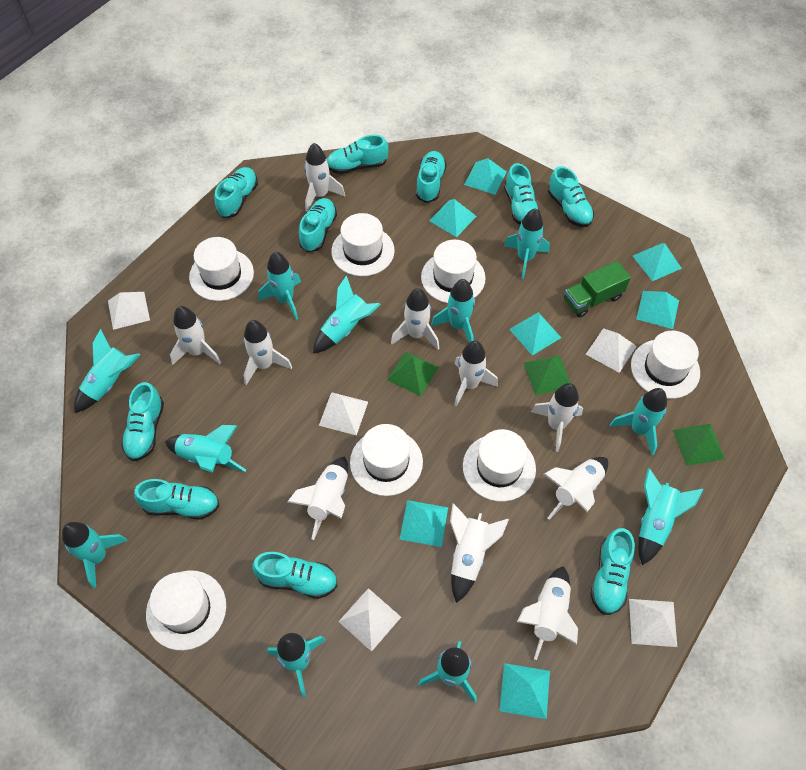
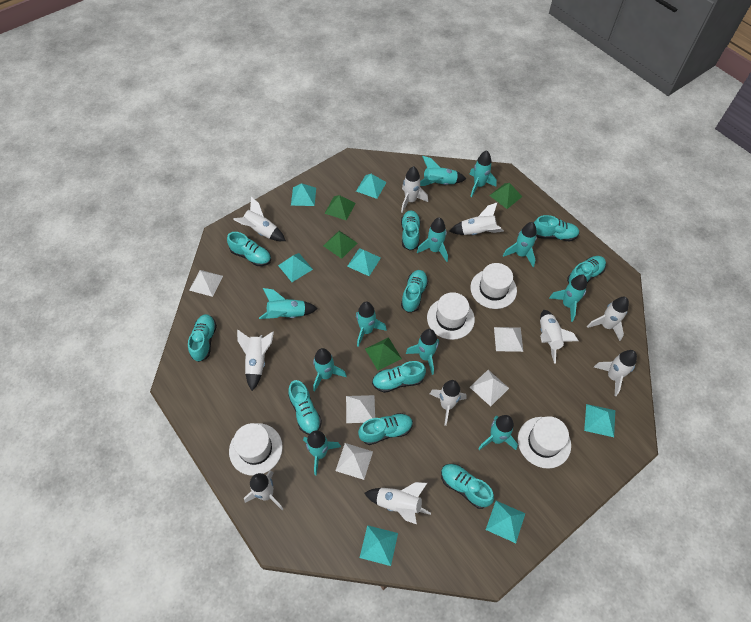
green pyramid: 3 -> 4
green truck: 1 -> 0
white hat: 7 -> 4

